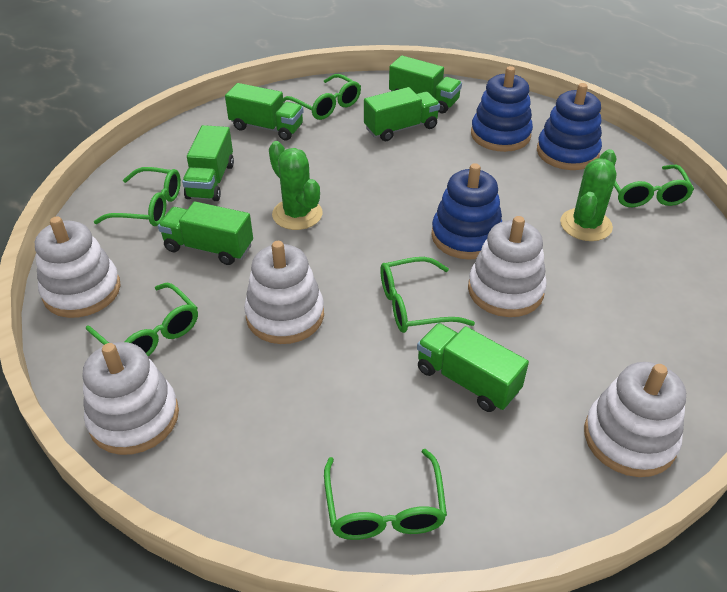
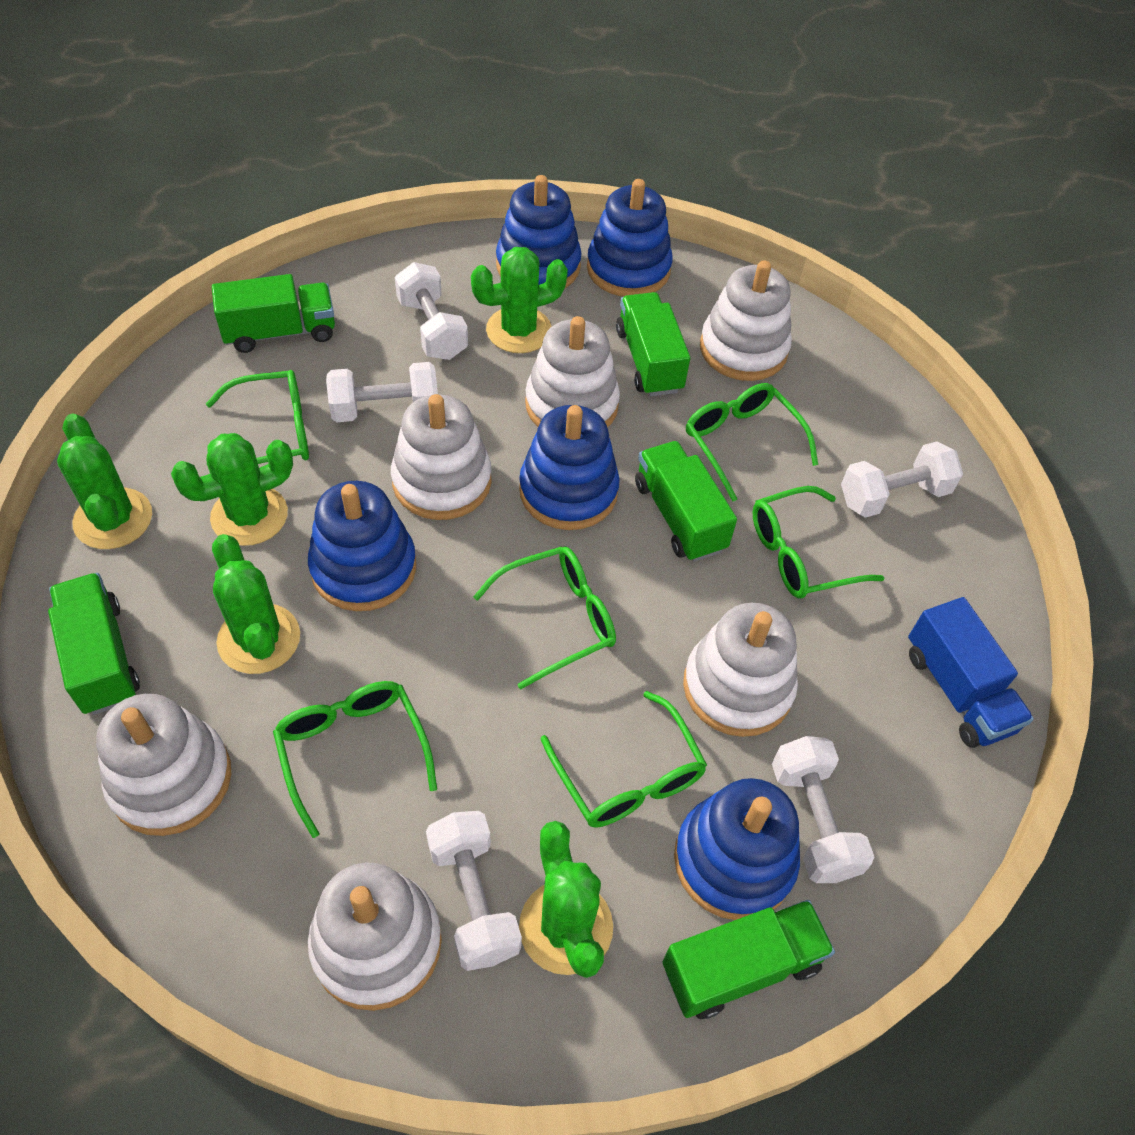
blue stacking toy: 3 -> 5
blue truck: 0 -> 1
green cactus: 2 -> 5
green truck: 6 -> 5
white dumbbell: 0 -> 5
white stacking toy: 5 -> 6

